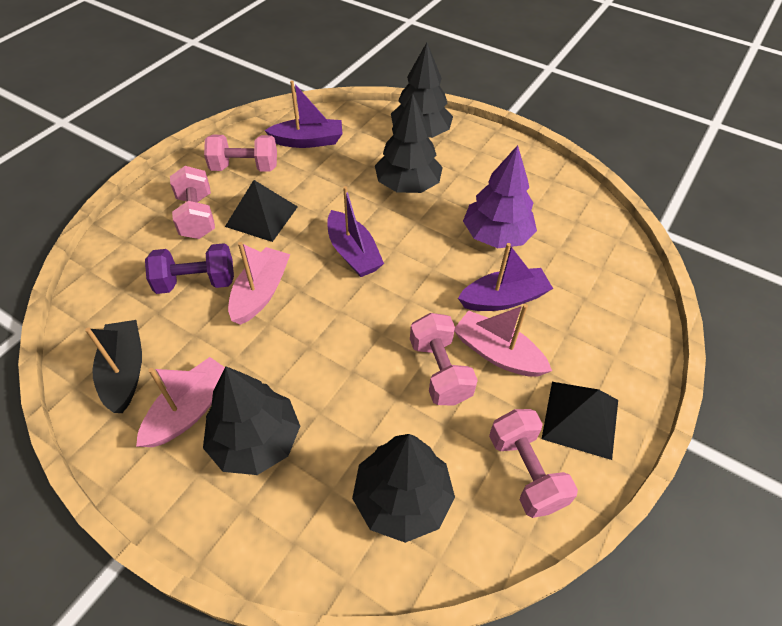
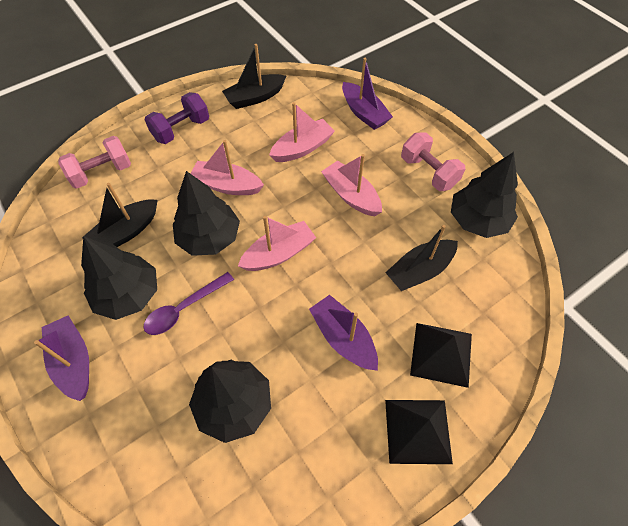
black boat: 1 -> 3
pink boat: 3 -> 4
pink dumbbell: 4 -> 2
purple spoon: 0 -> 1
purple tree: 1 -> 0

